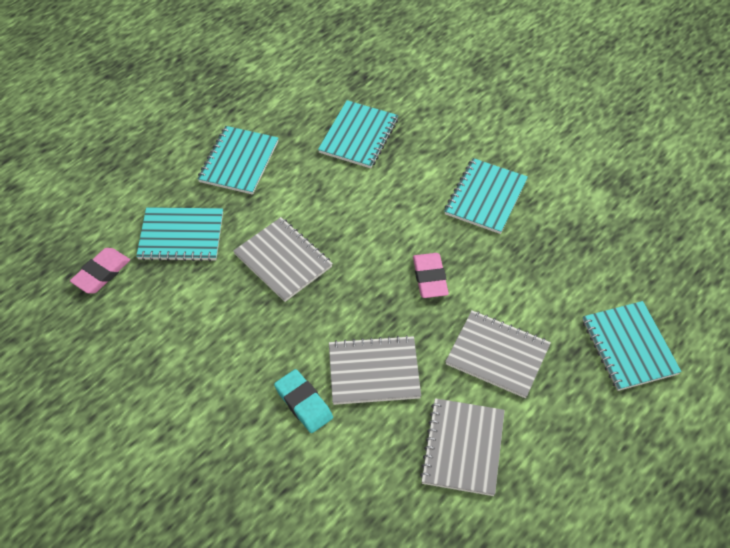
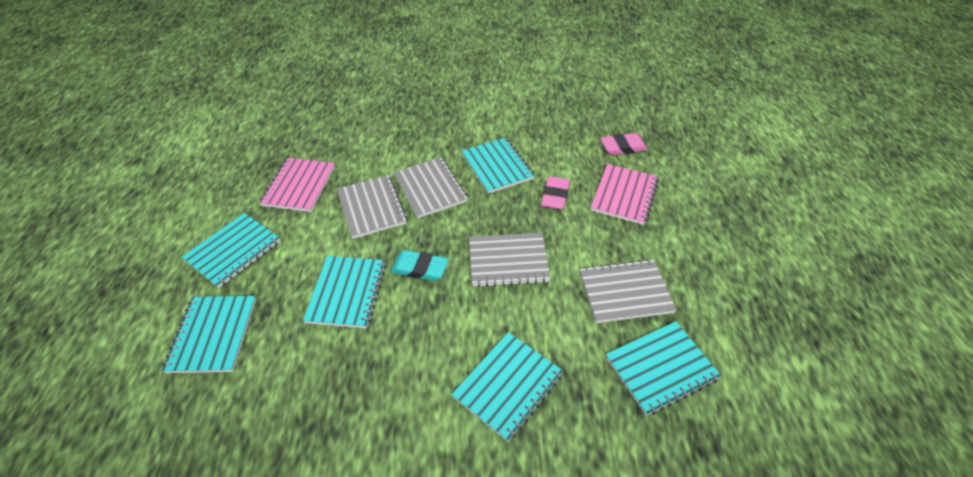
pink notebook: 0 -> 2
turquoise notebook: 5 -> 6

